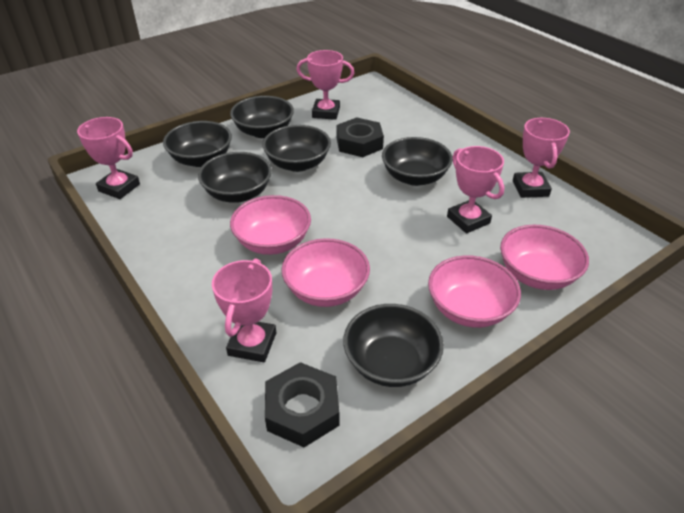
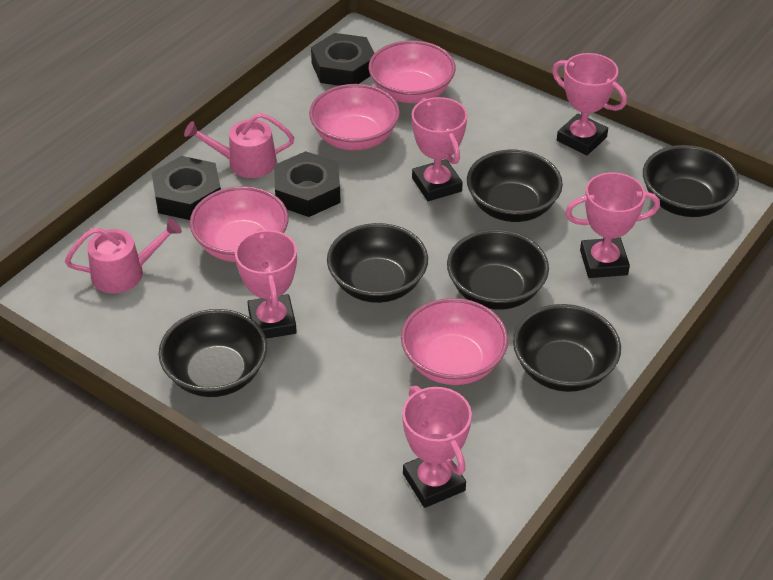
black nut: 2 -> 3
pink watering can: 0 -> 2

